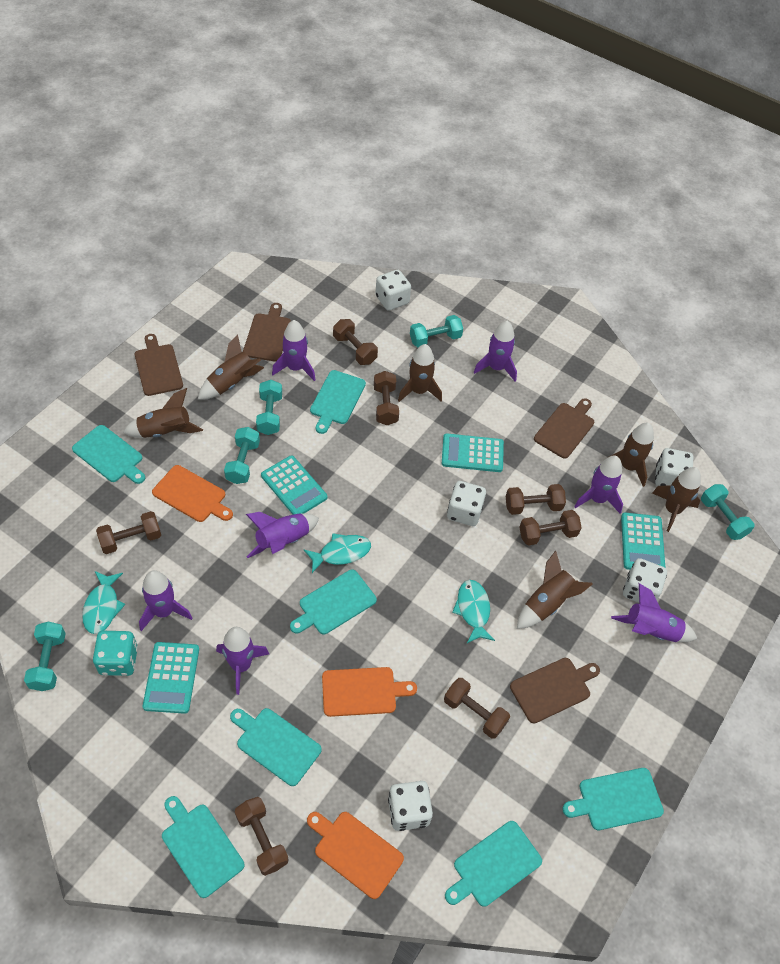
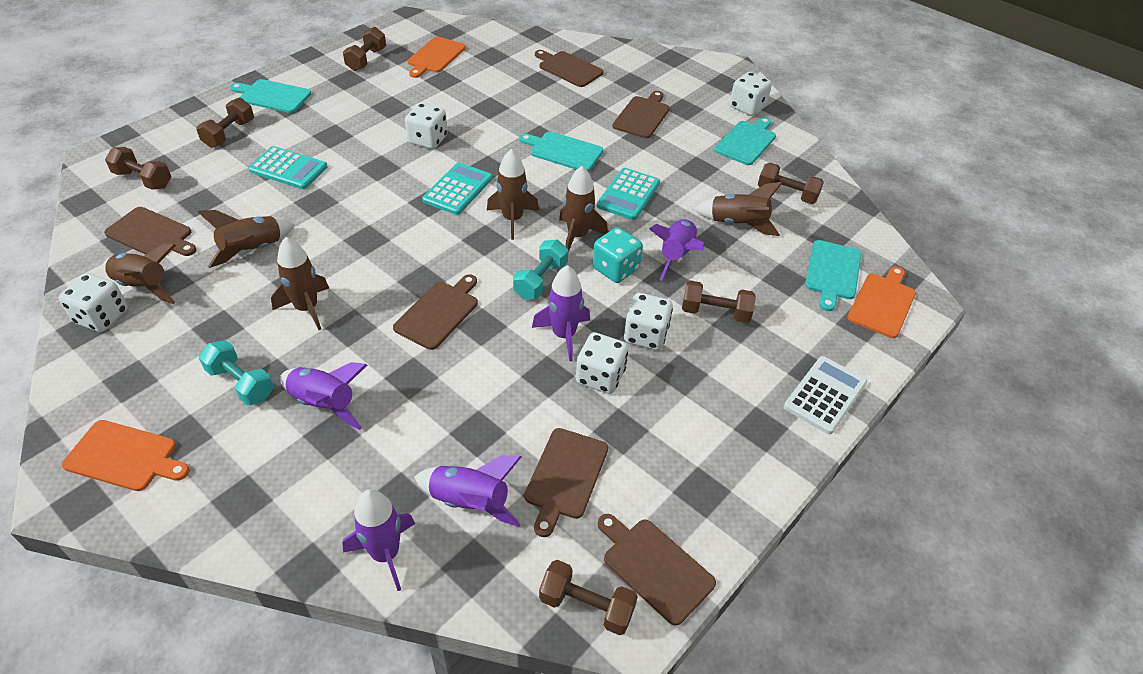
brown cutting board: 4 -> 6
brown dumbbell: 7 -> 6
purple rocket: 7 -> 5
turquoise calculator: 4 -> 3
turquoise cutting board: 7 -> 4
turquoise dumbbell: 5 -> 2
turquoise fish: 3 -> 0
white calculator: 0 -> 1

